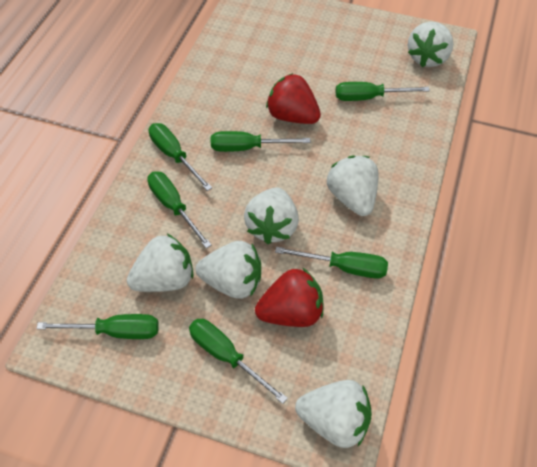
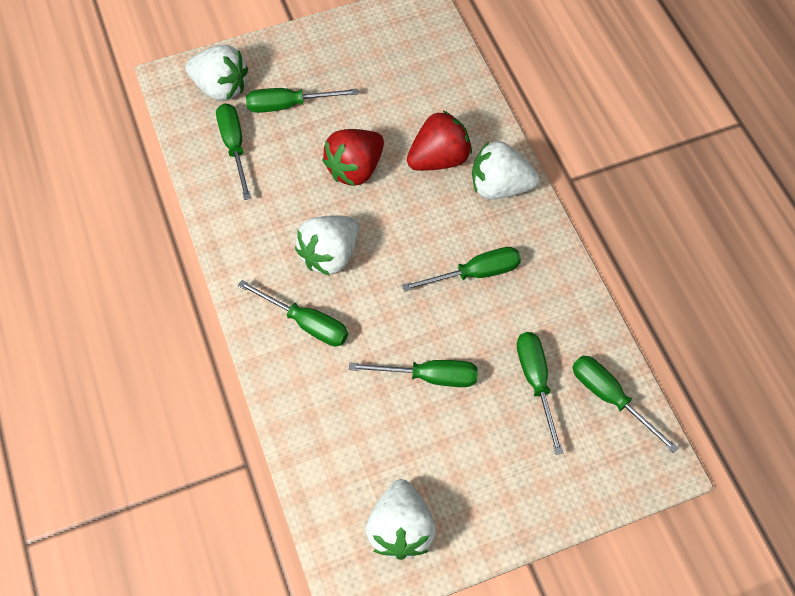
white strawberry: 6 -> 4

